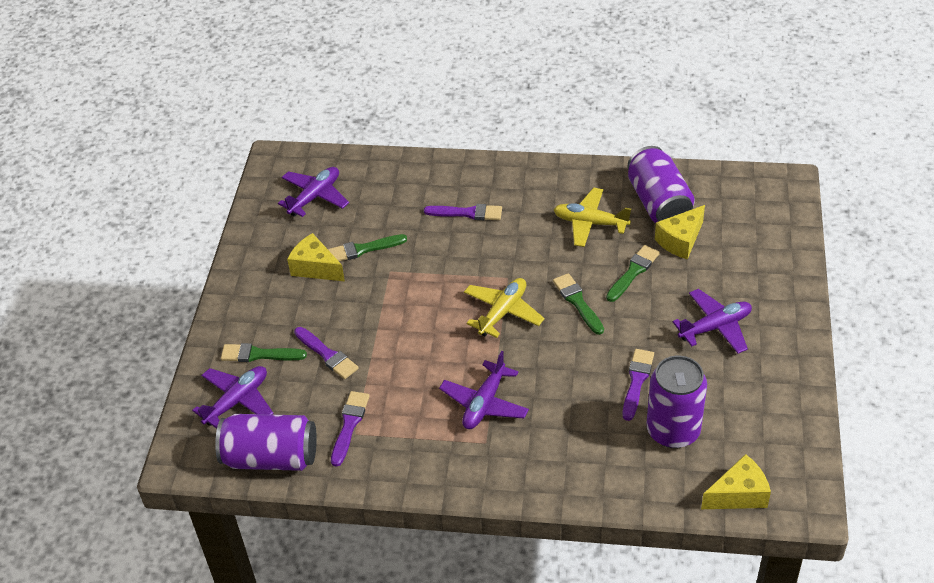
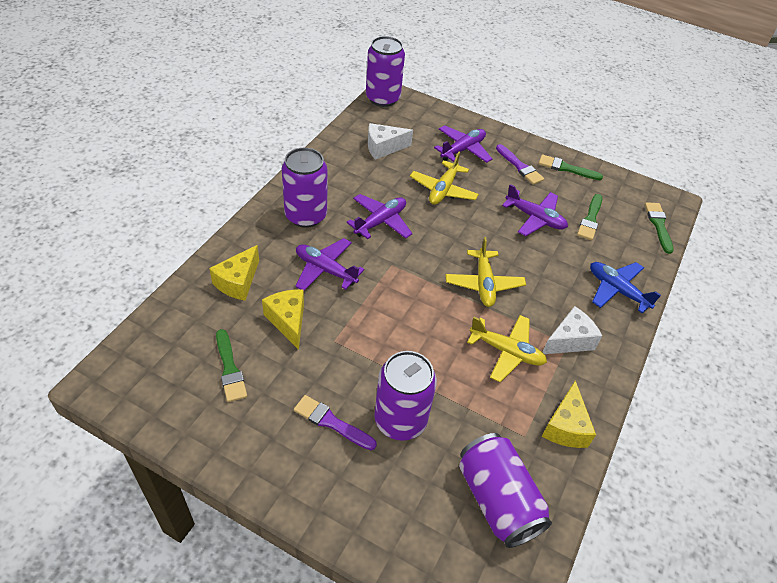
blue plane: 0 -> 1
purple brush: 4 -> 2
purple can: 3 -> 4
white cheese: 0 -> 2
yellow plane: 2 -> 3

